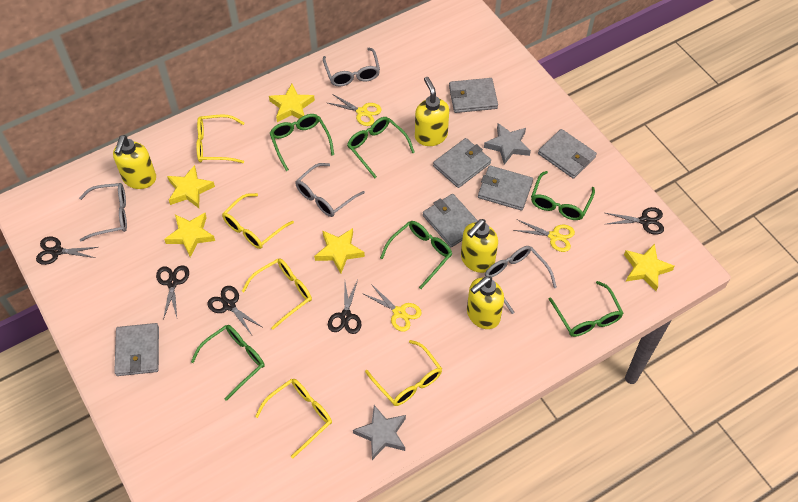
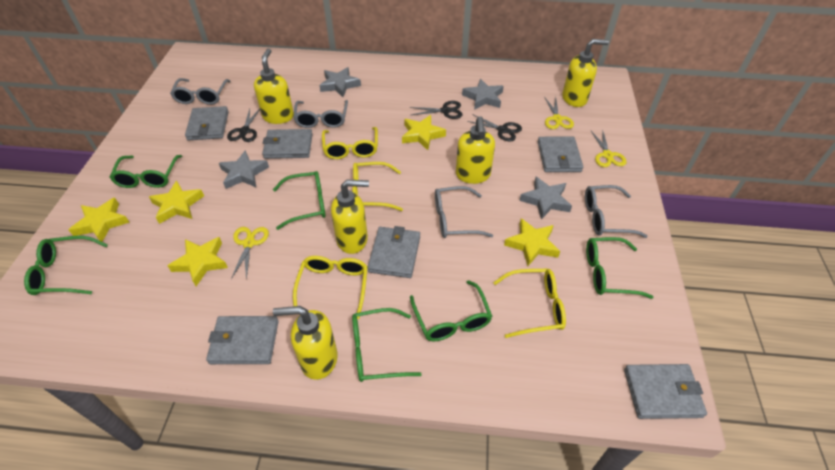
black scissors: 5 -> 3
grey star: 2 -> 4
yellow glasses: 5 -> 4
yellow soap dispenser: 4 -> 5

